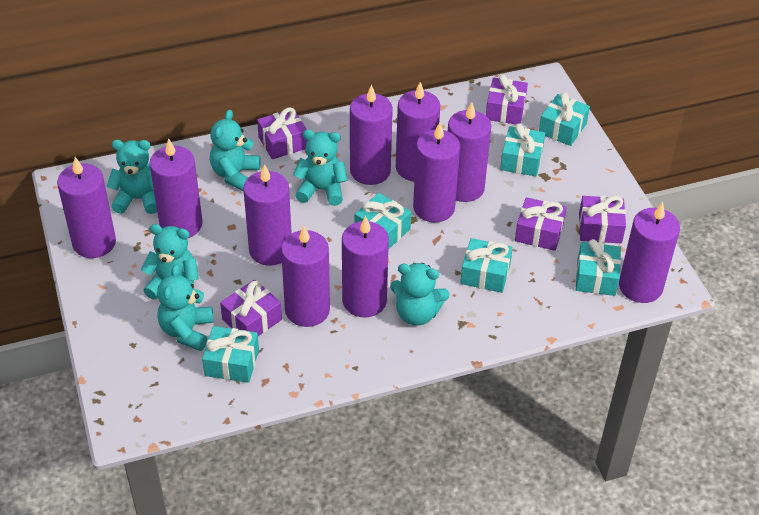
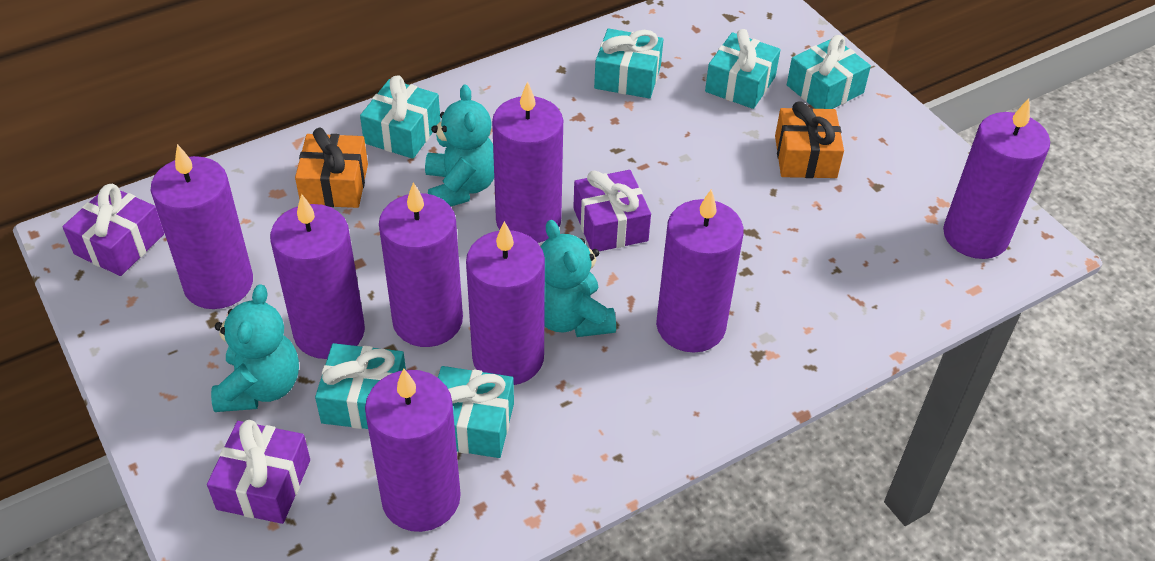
orange gift: 0 -> 2
purple candle: 10 -> 8
purple gift: 5 -> 3
turquoise teddy bear: 6 -> 3

